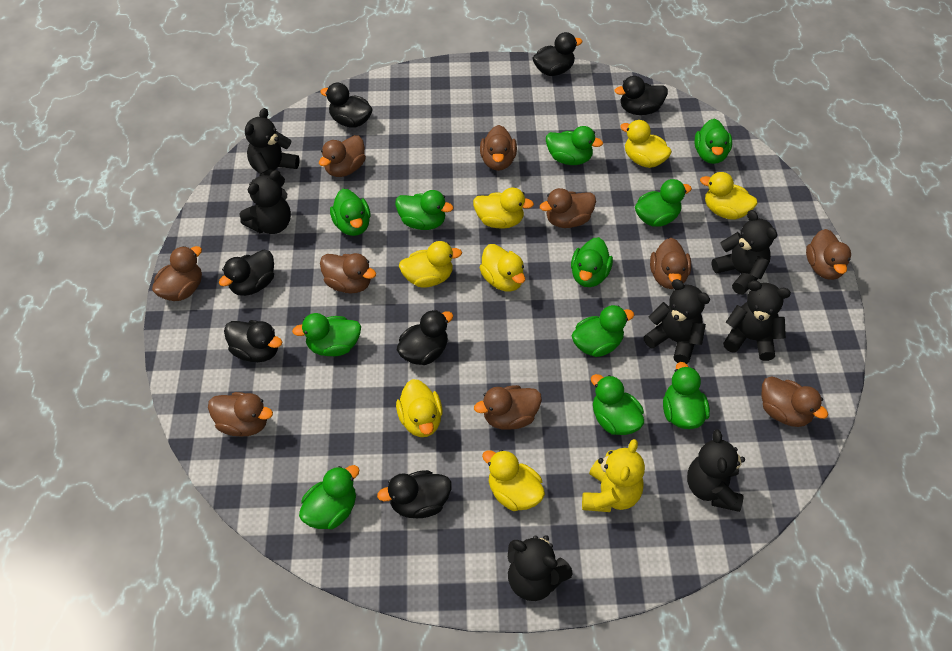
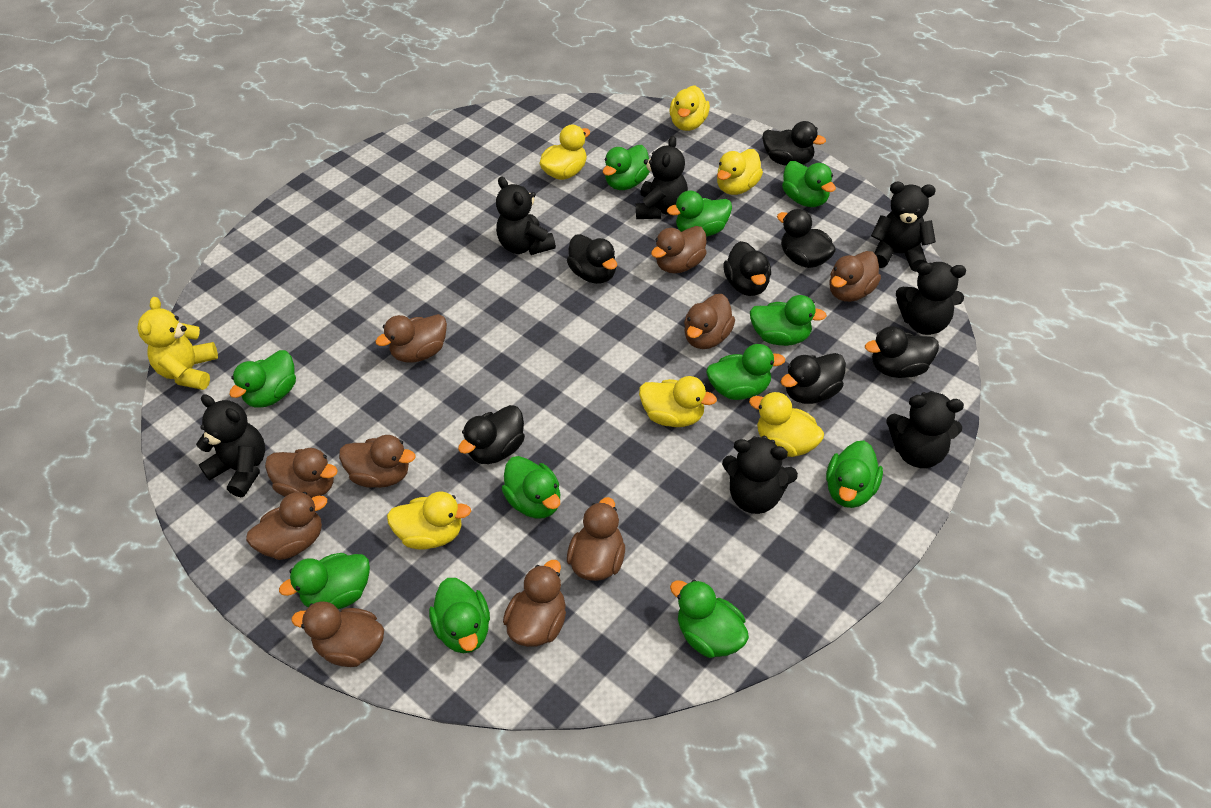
yellow duck: 7 -> 6

